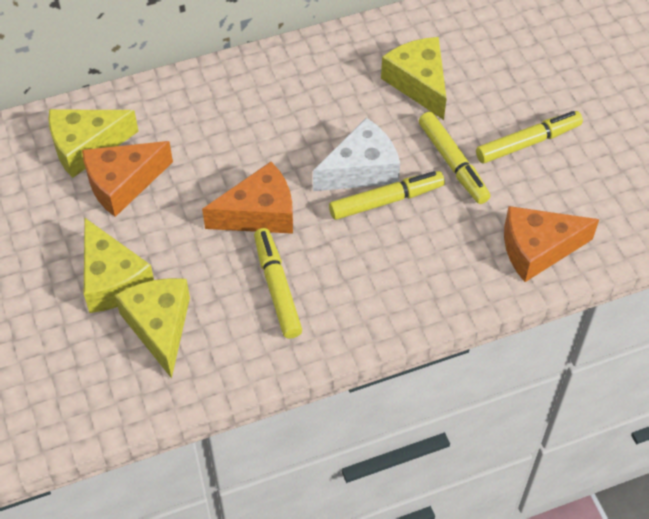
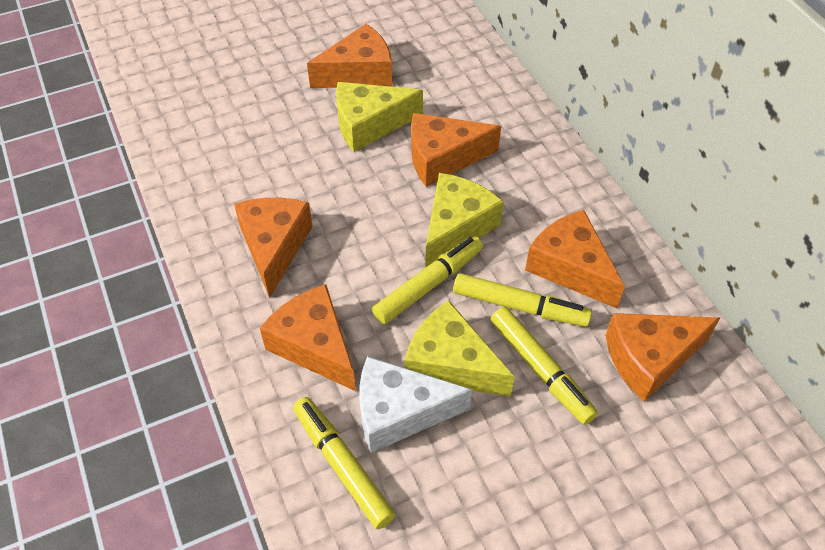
orange cheese: 3 -> 6
yellow cheese: 4 -> 3

